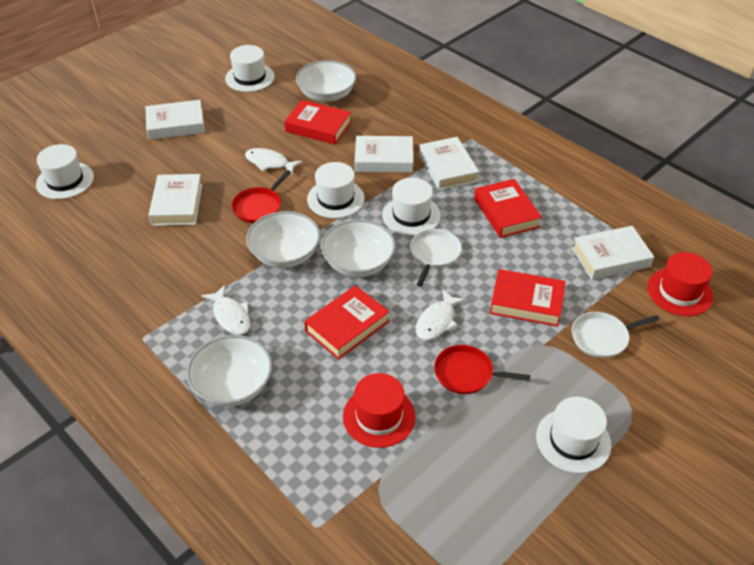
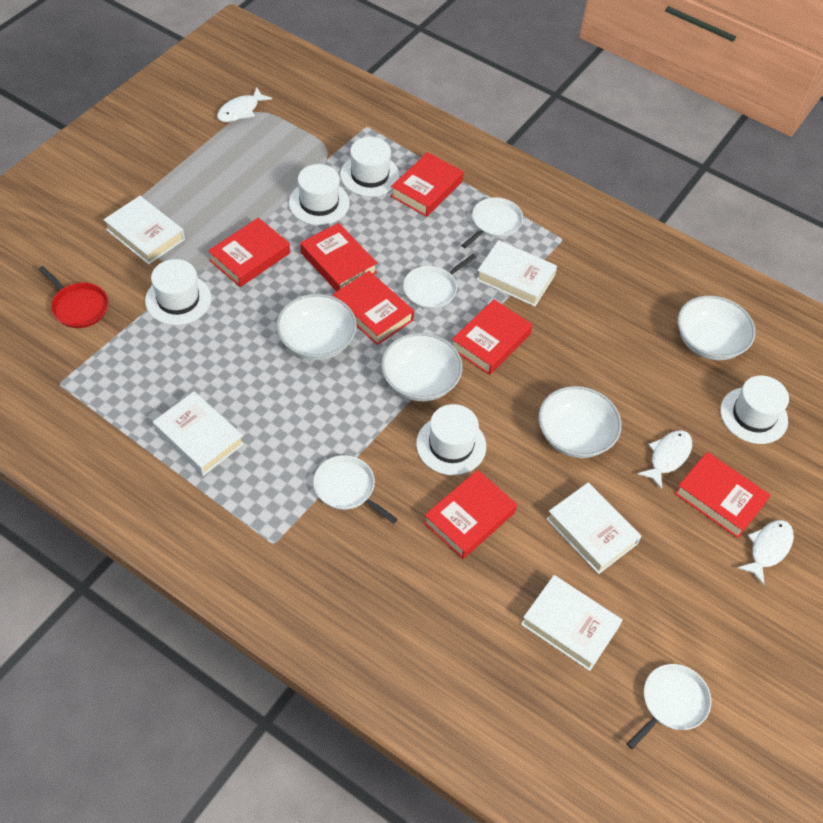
red book: 4 -> 7
red hat: 2 -> 0
red pan: 2 -> 1
white pan: 2 -> 4

